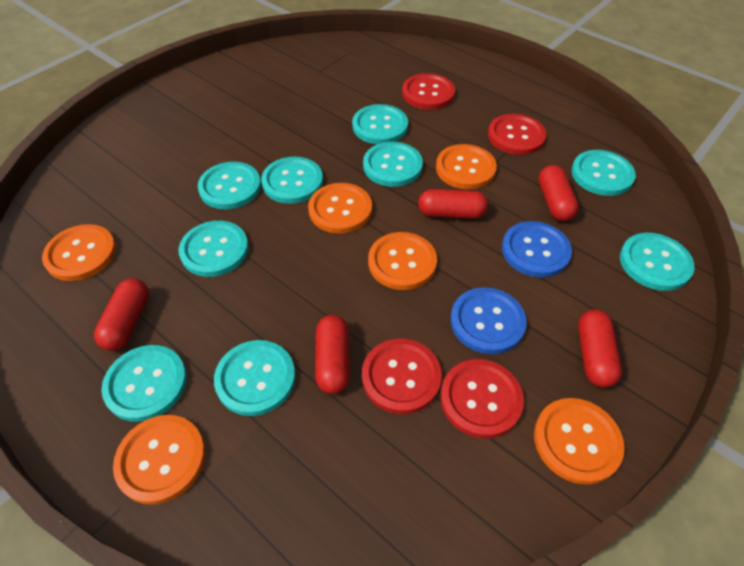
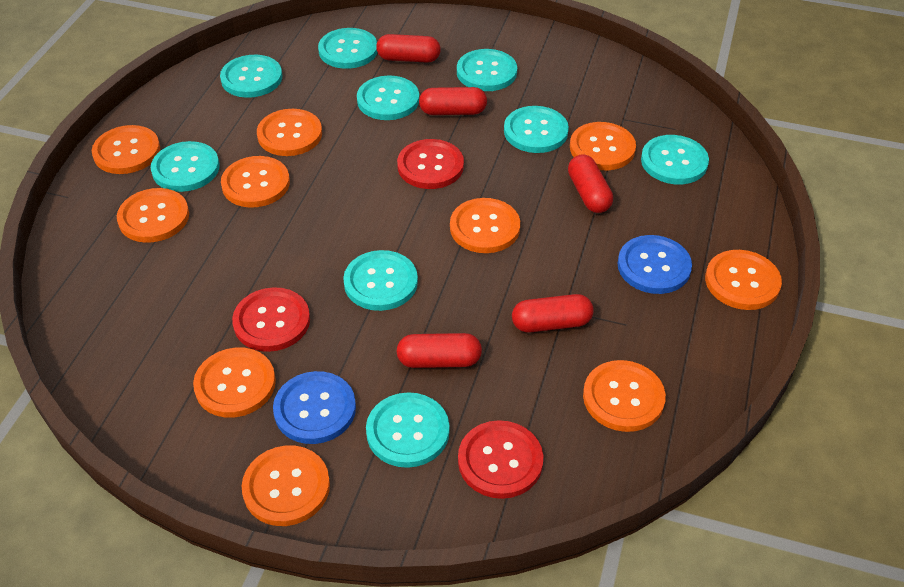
orange button: 6 -> 10
red button: 4 -> 3

